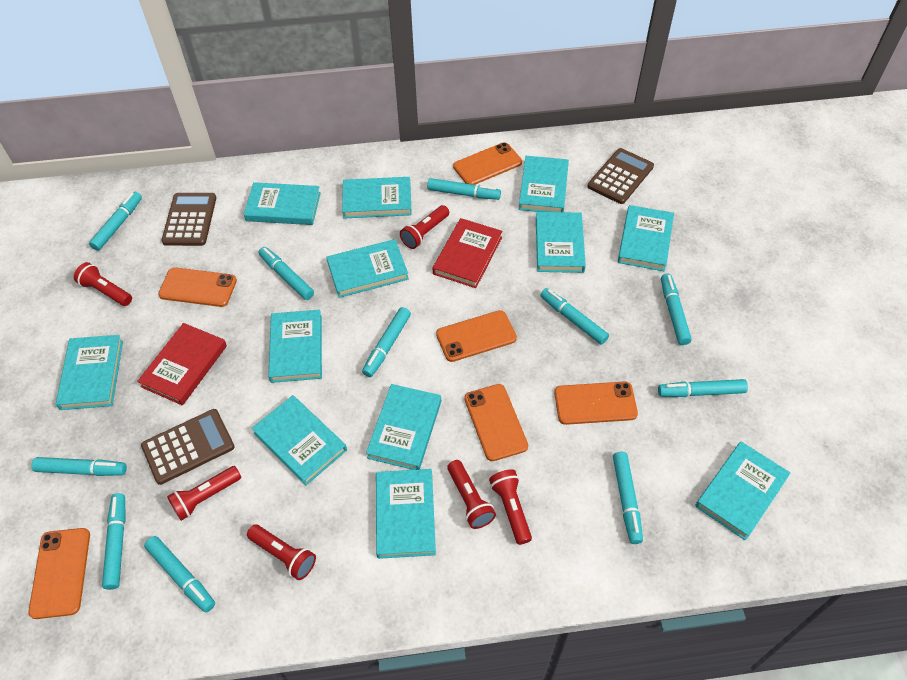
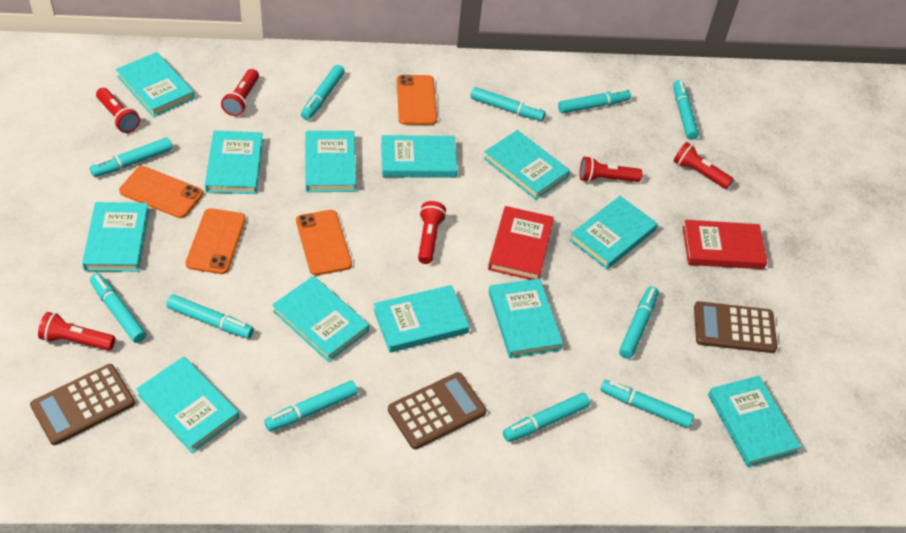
orange phone: 6 -> 4

